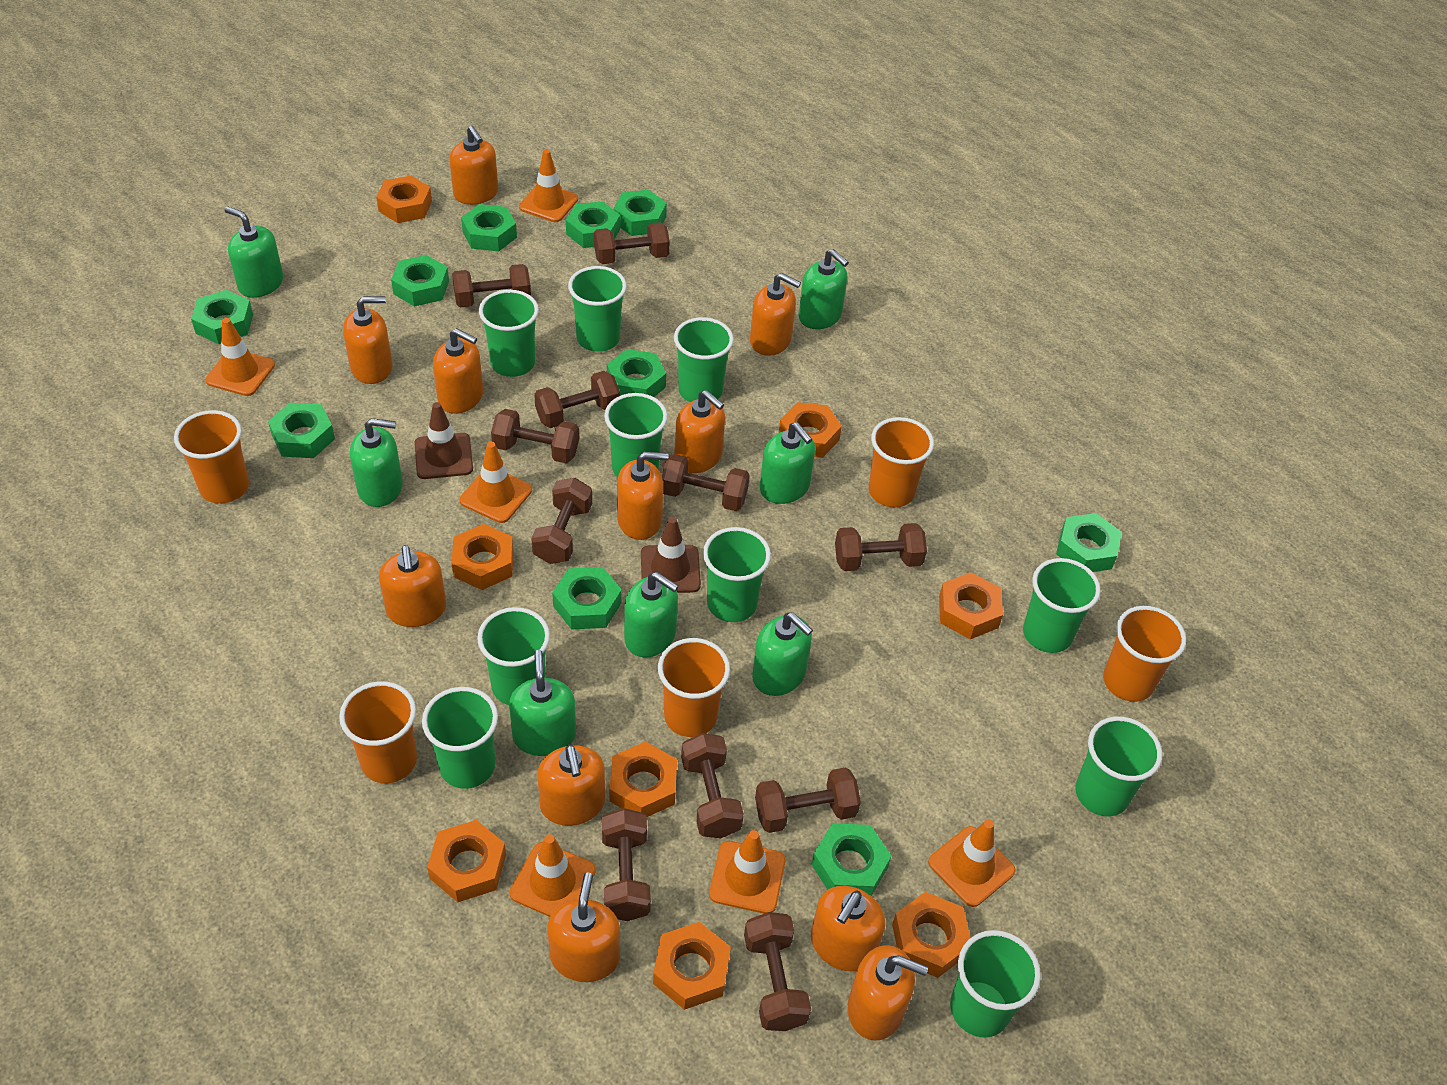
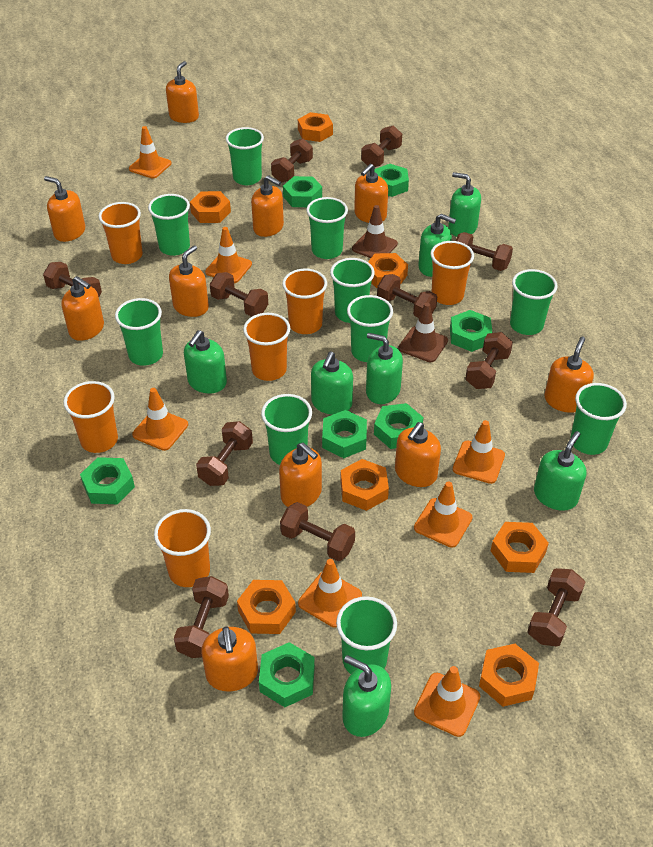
green nut: 10 -> 7
orange cup: 5 -> 6
orange nut: 8 -> 7
orange soap dispenser: 11 -> 10
orange traffic cone: 6 -> 7

